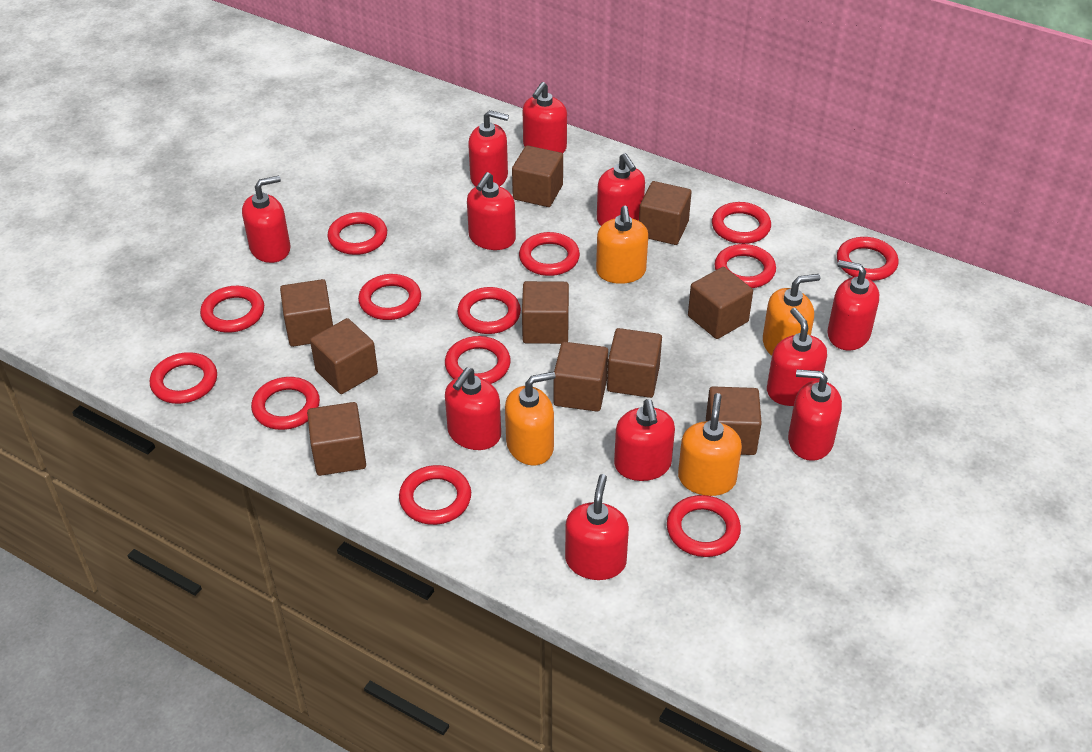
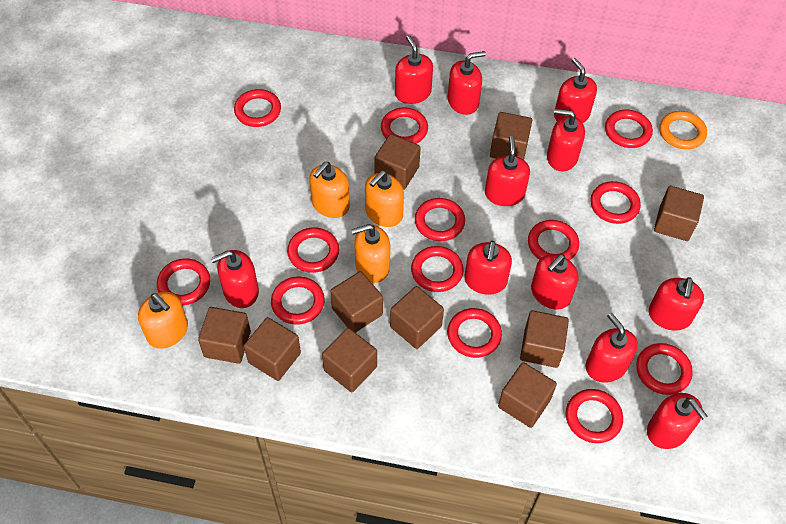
orange ring: 0 -> 1

